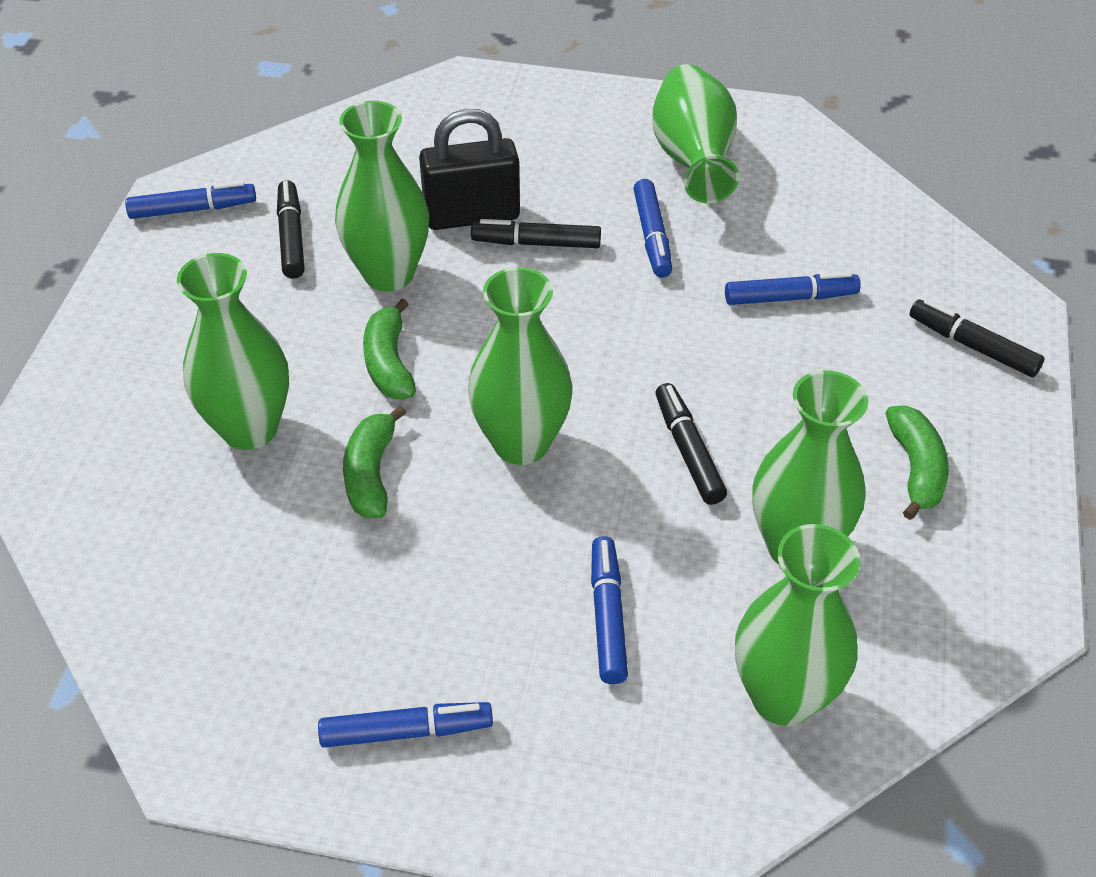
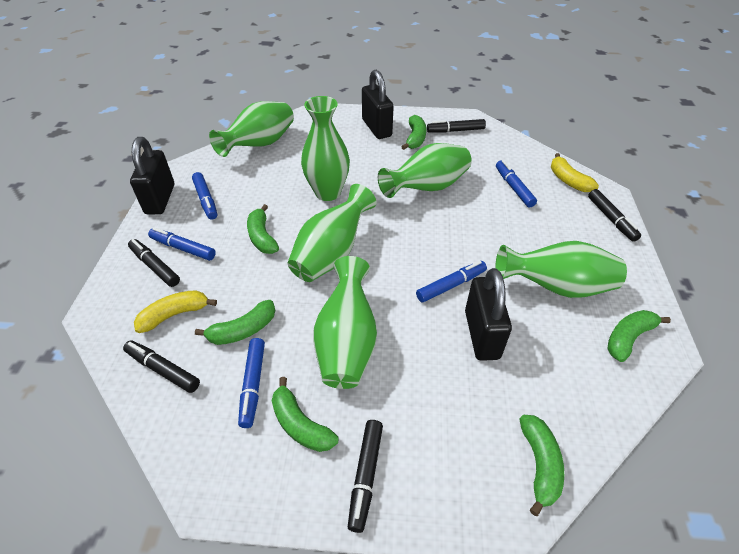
black marker: 4 -> 5
black padlock: 1 -> 3
green banana: 3 -> 6
yellow banana: 0 -> 2

